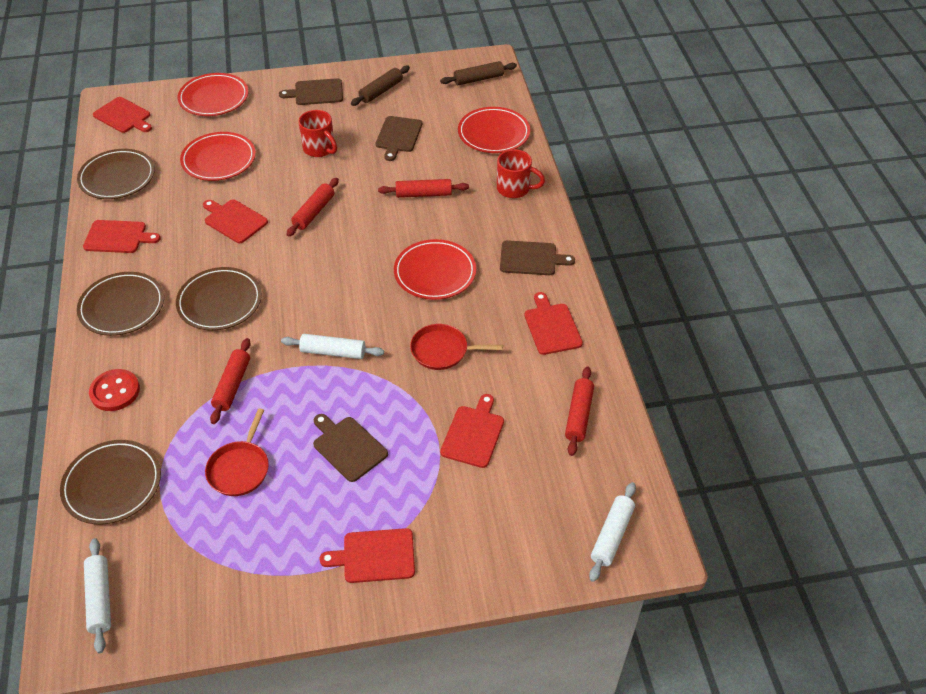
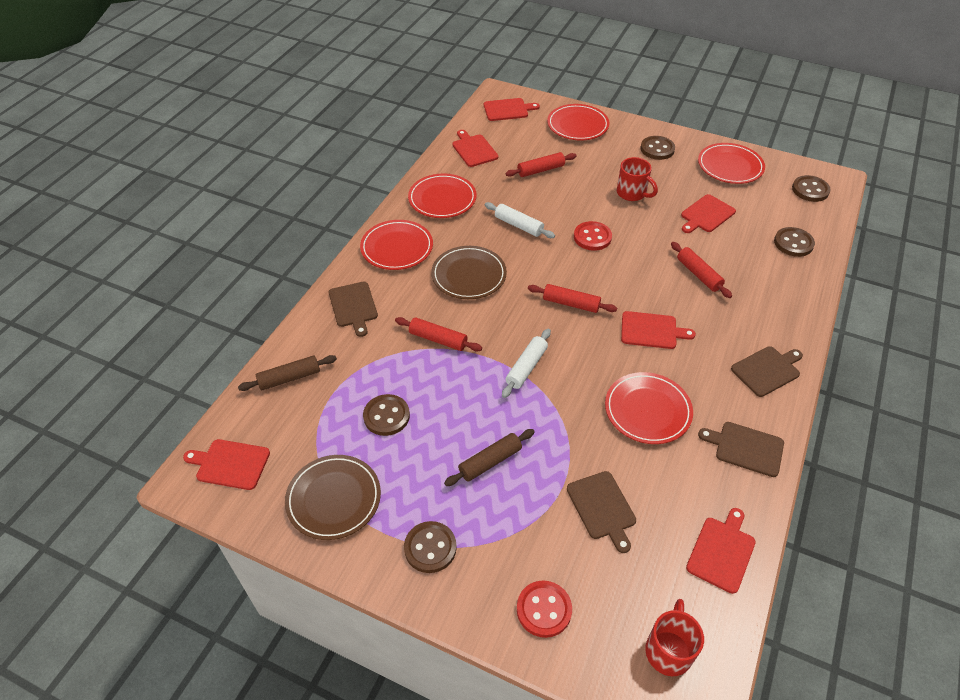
brown button: 0 -> 5
brown plate: 4 -> 2
red button: 1 -> 2
red pan: 2 -> 0
red plate: 4 -> 5
white rolling pin: 3 -> 2

